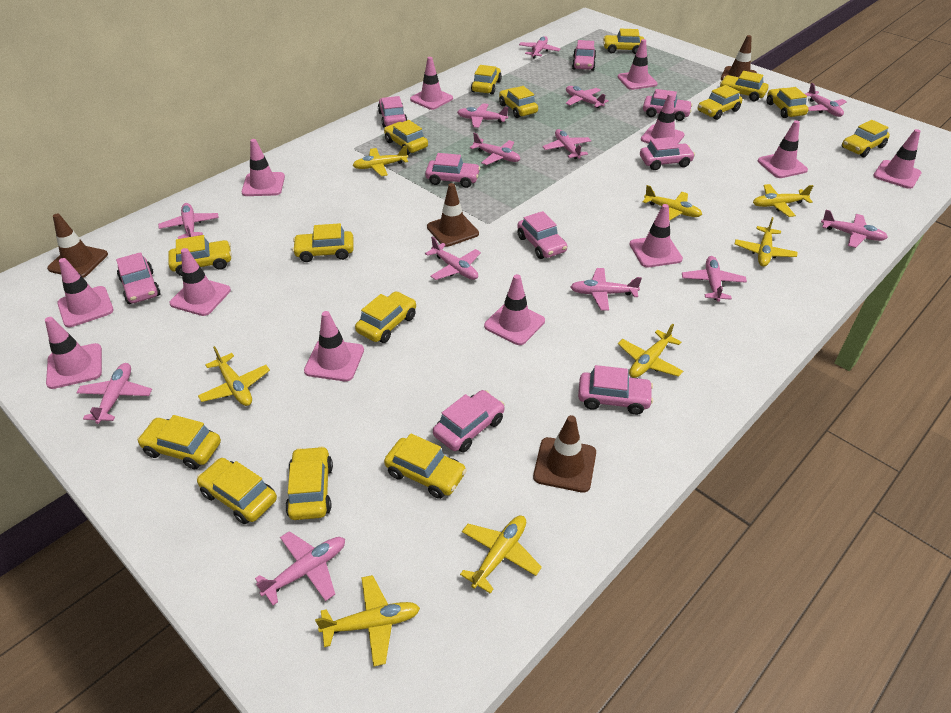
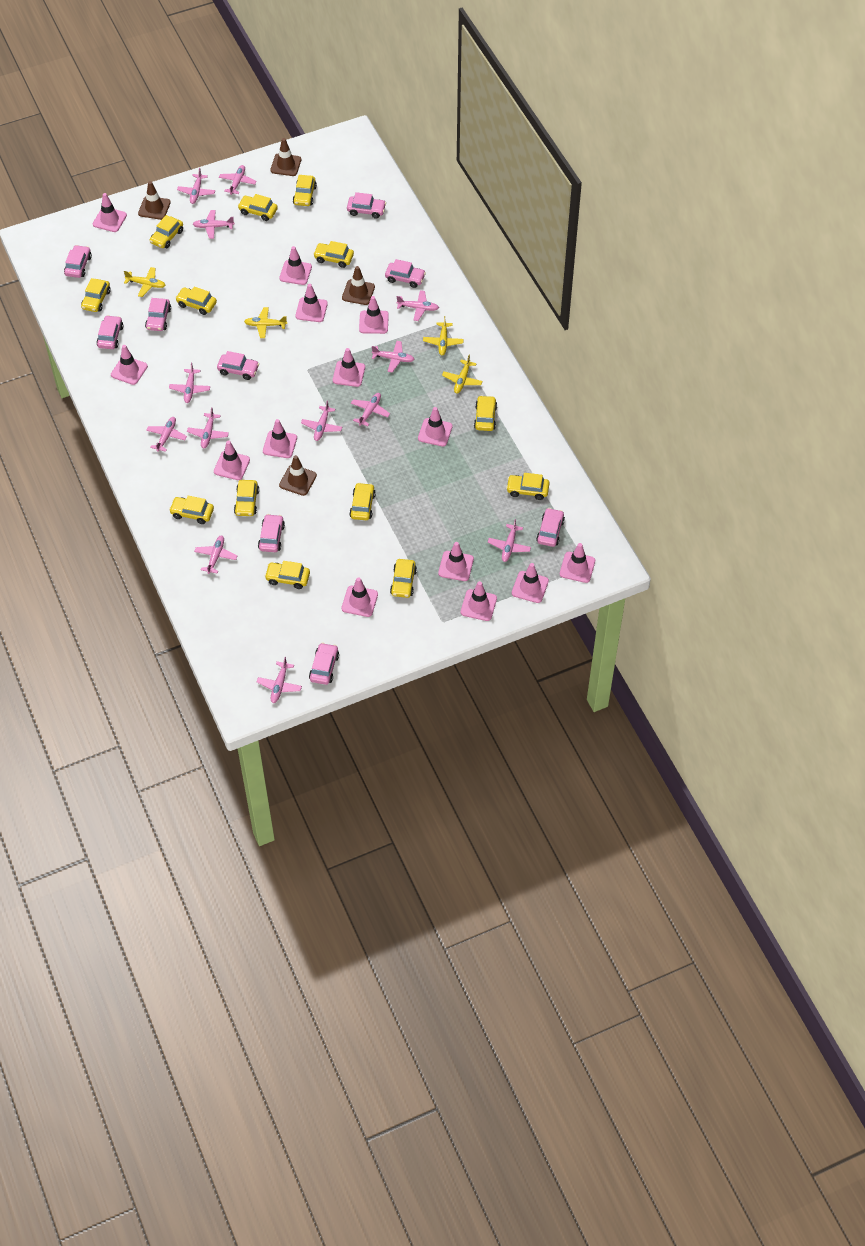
pink traffic cone: 12 -> 14
yellow car: 15 -> 13
yellow plane: 8 -> 4

